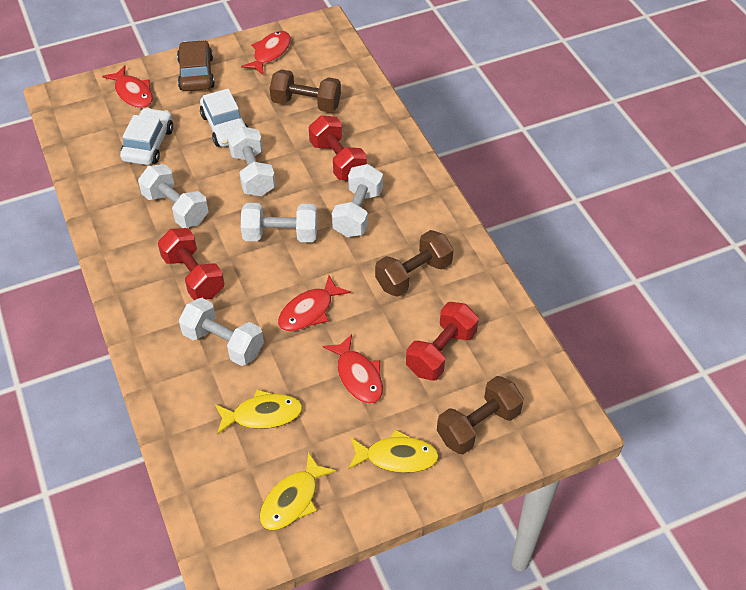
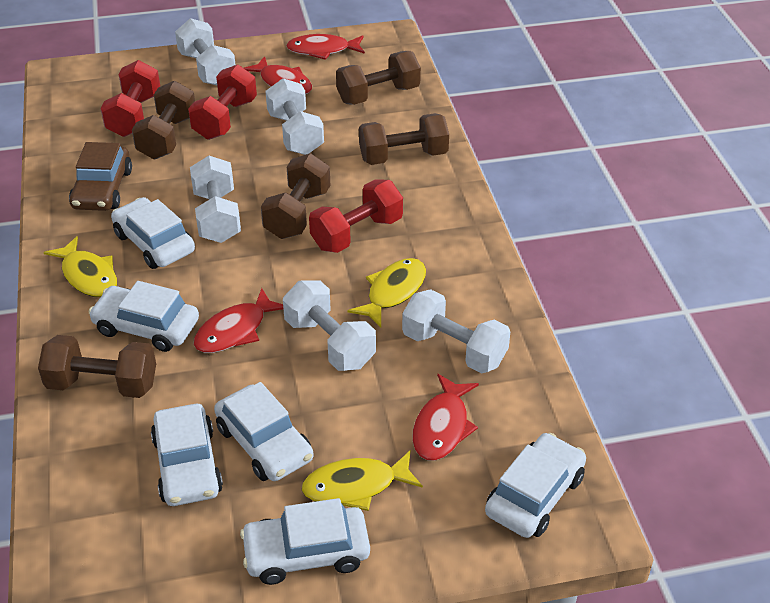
brown dumbbell: 3 -> 5
white car: 2 -> 6

